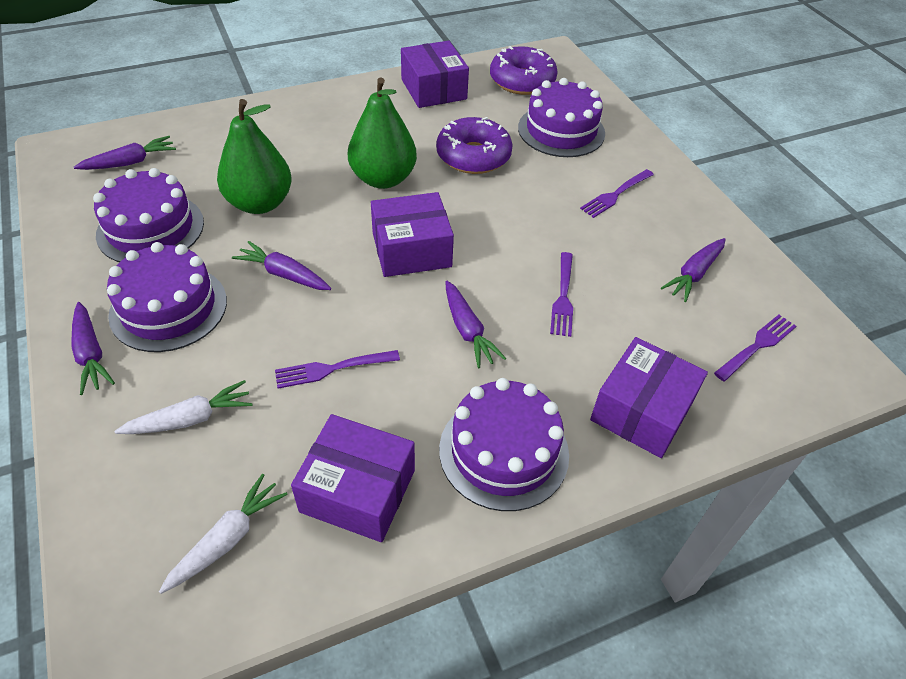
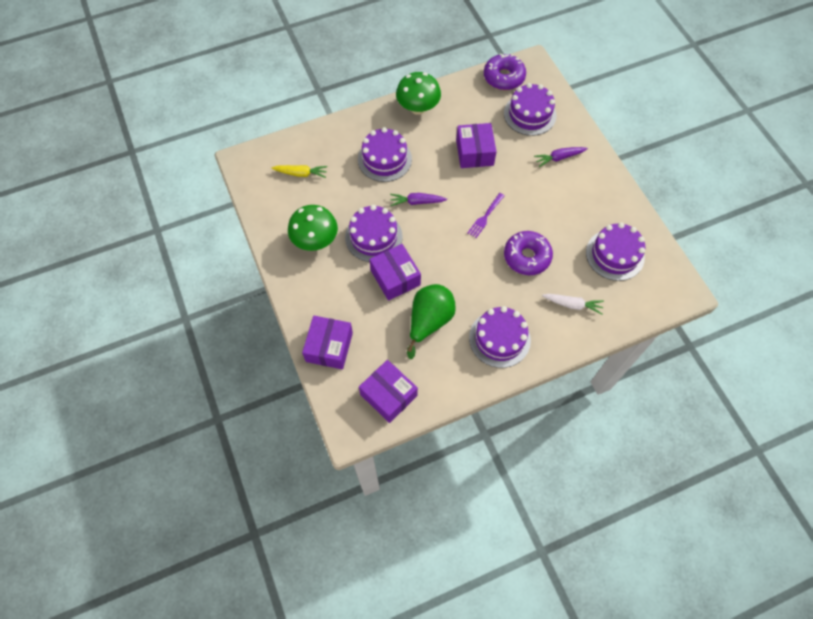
green mushroom: 0 -> 2
green pear: 2 -> 1
purple cake: 4 -> 5
purple carrot: 5 -> 2
purple fork: 4 -> 1
white carrot: 2 -> 1
yellow carrot: 0 -> 1

